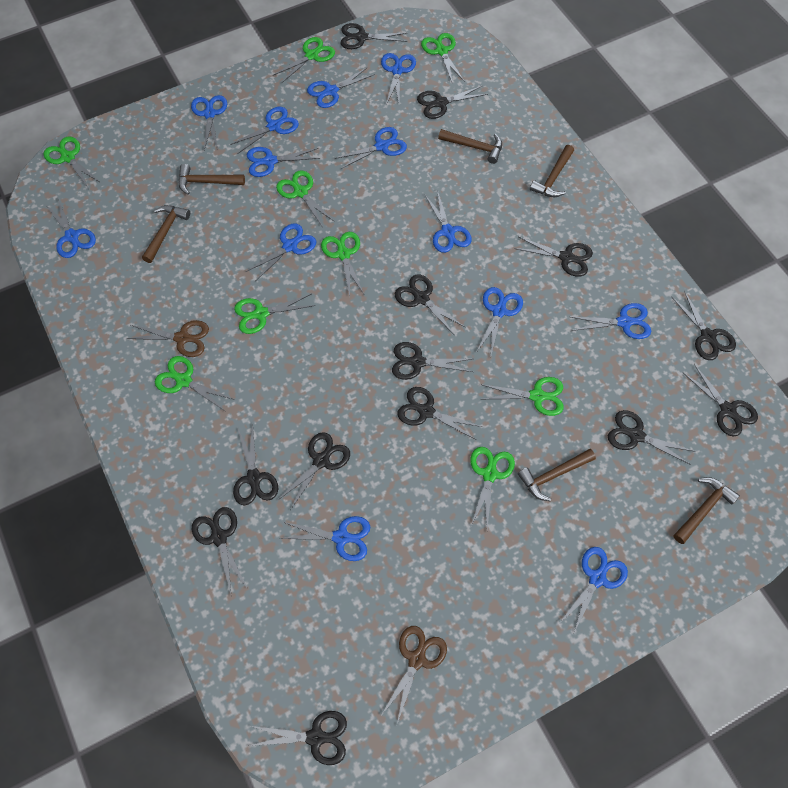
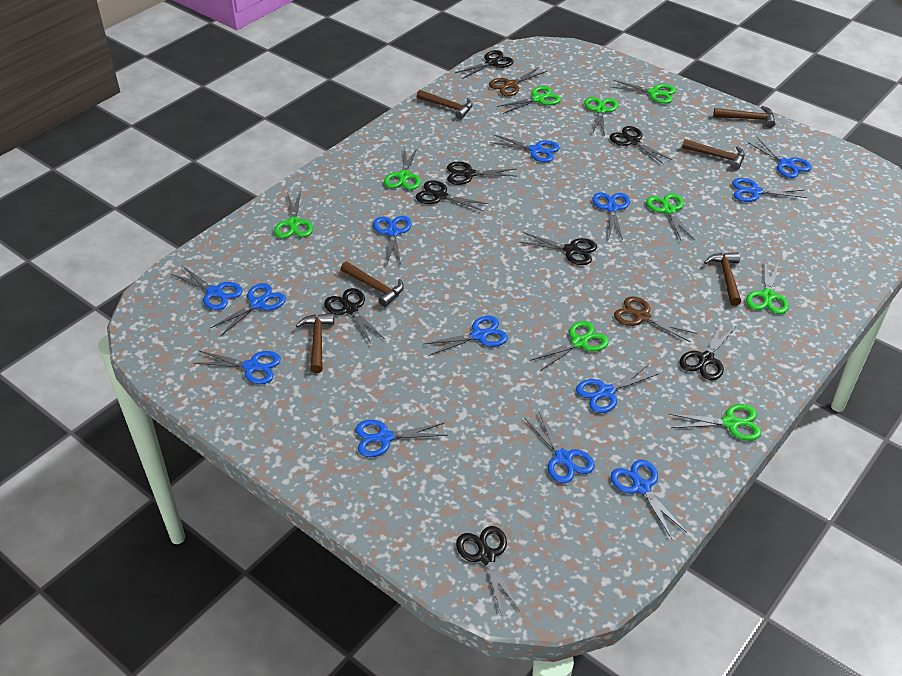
black scissors: 13 -> 8

